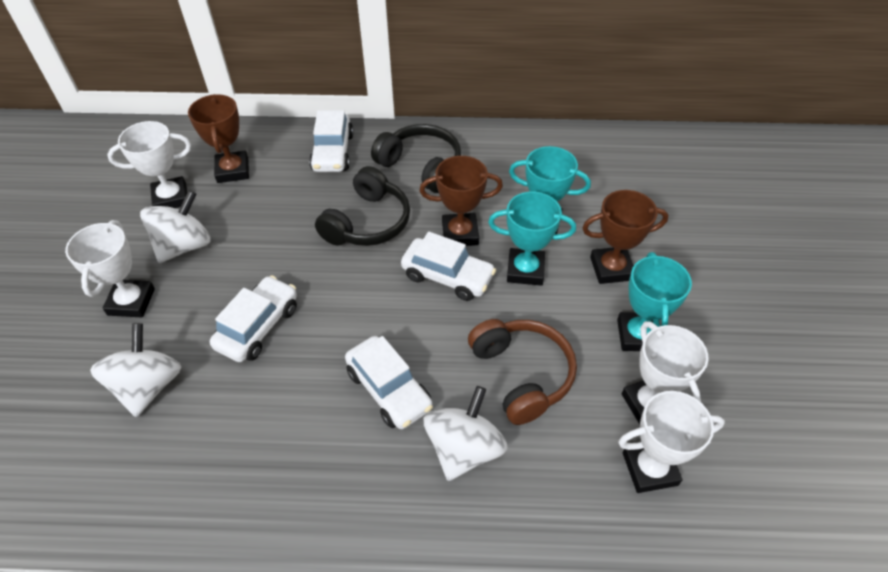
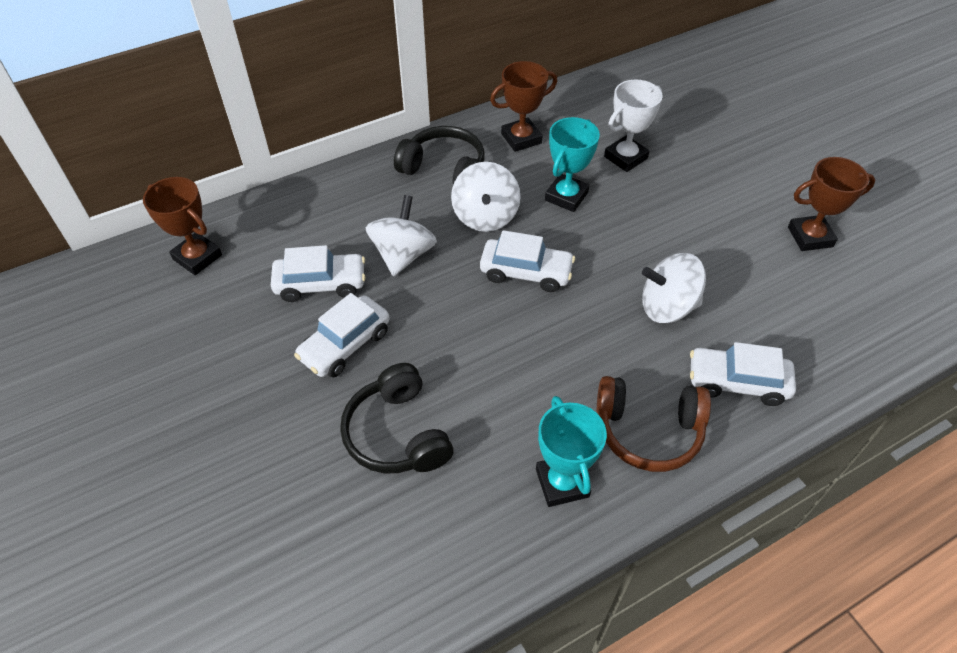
turquoise trophy: 3 -> 2
white trophy: 4 -> 1

